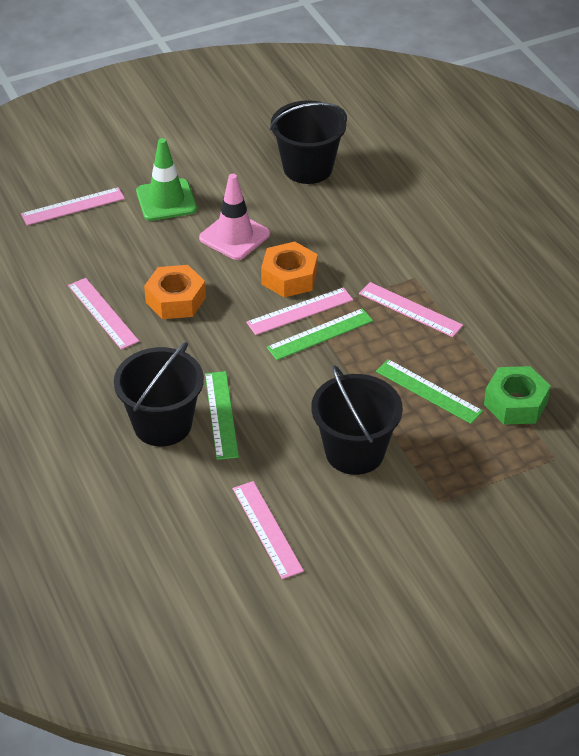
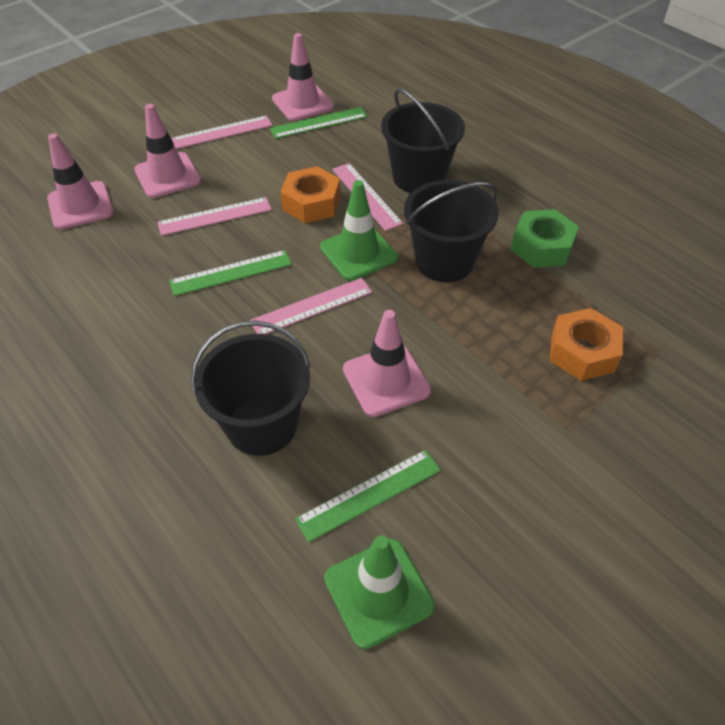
green traffic cone: 1 -> 2
pink ruler: 5 -> 4
pink traffic cone: 1 -> 4

